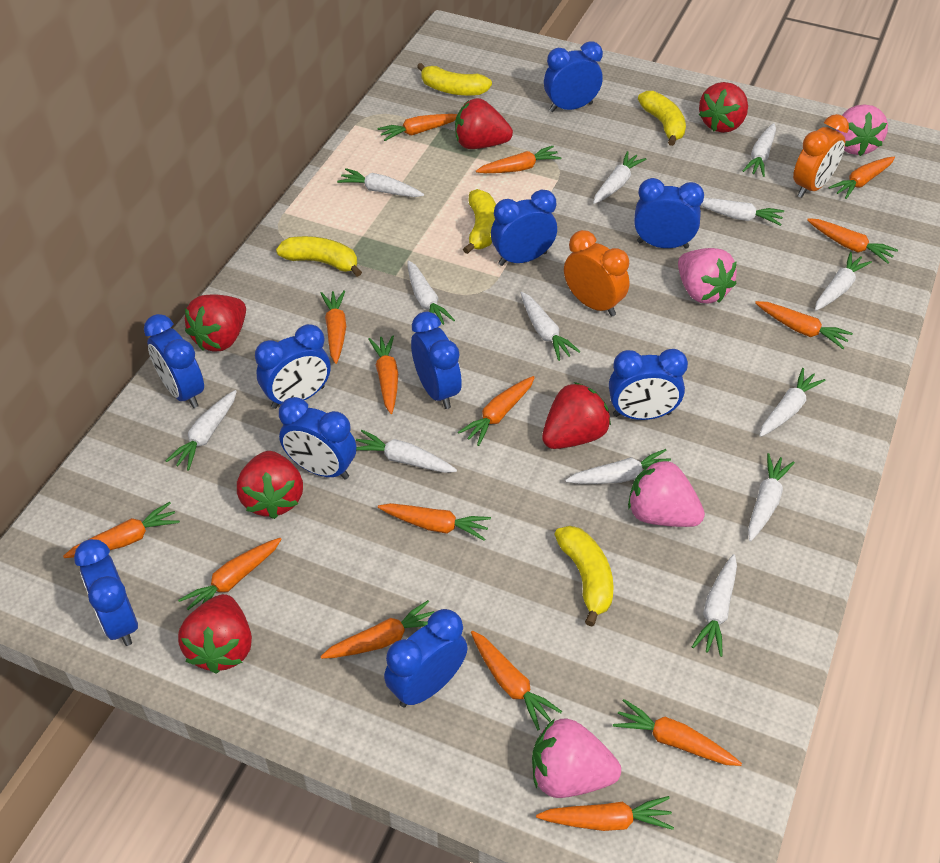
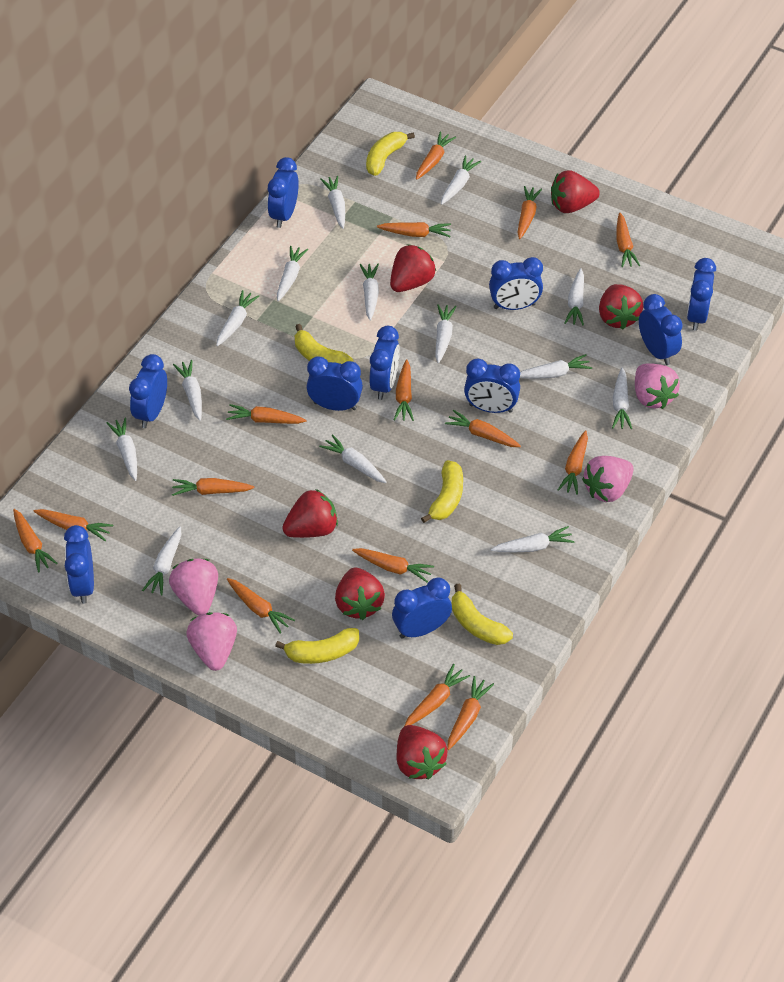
orange clock: 2 -> 0
white carrot: 13 -> 14

